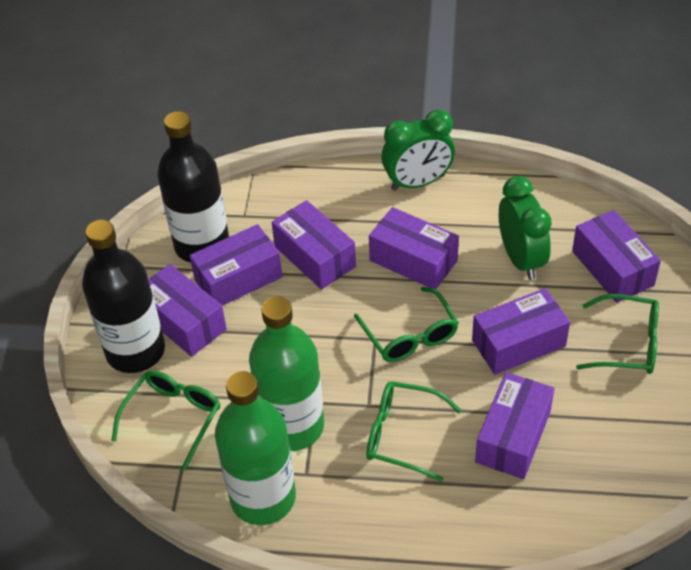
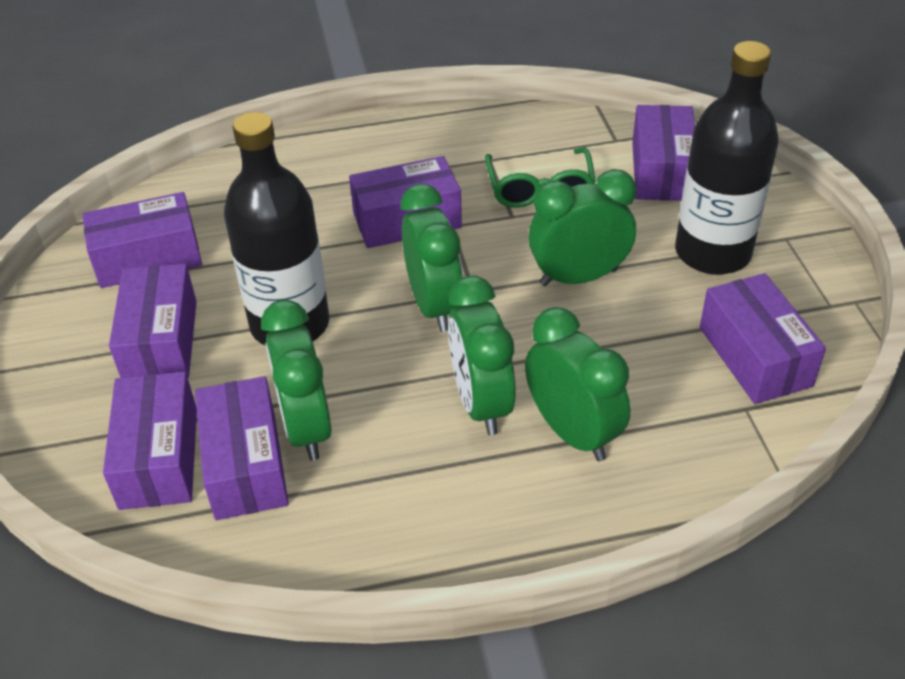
green bottle: 2 -> 0
green clock: 2 -> 5
green glasses: 4 -> 1

